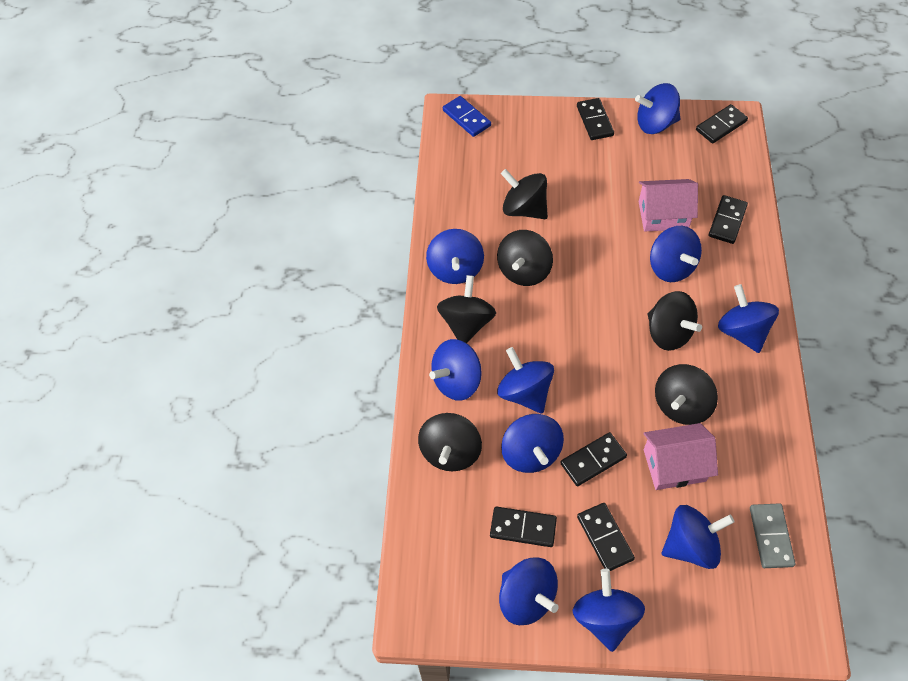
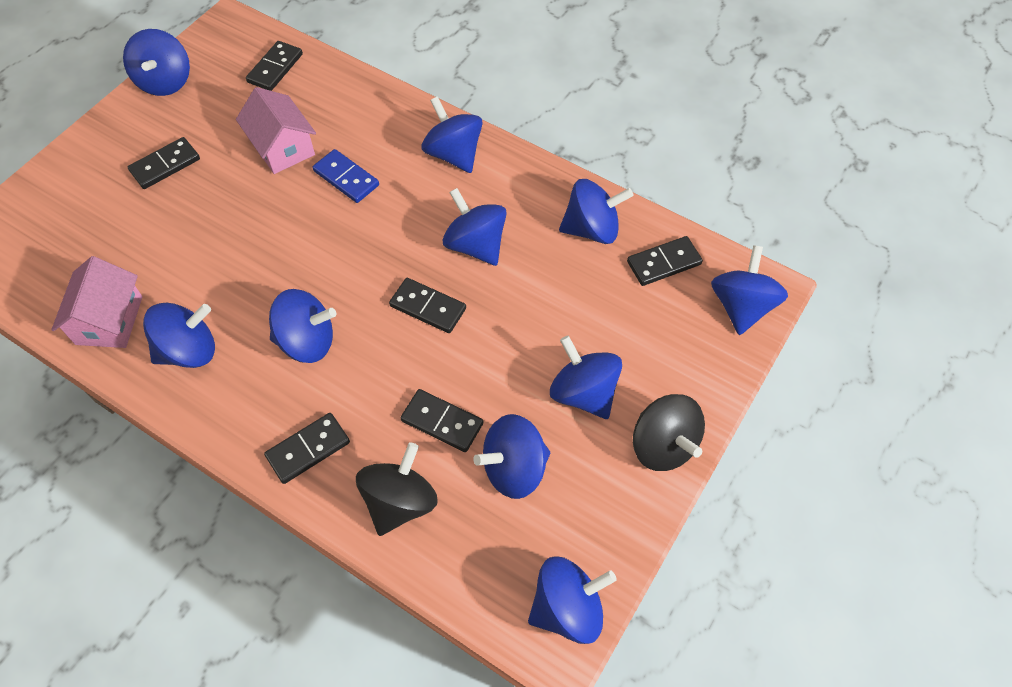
black spinning top: 6 -> 2
grey domino: 1 -> 0

